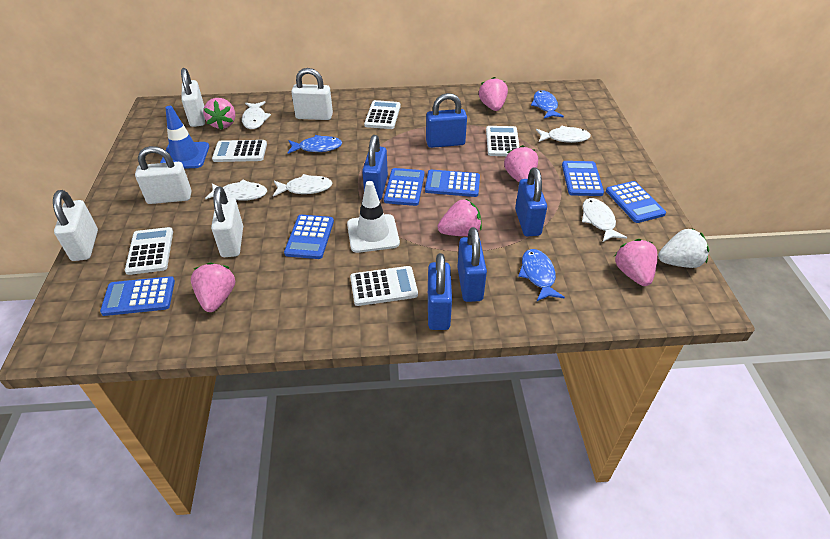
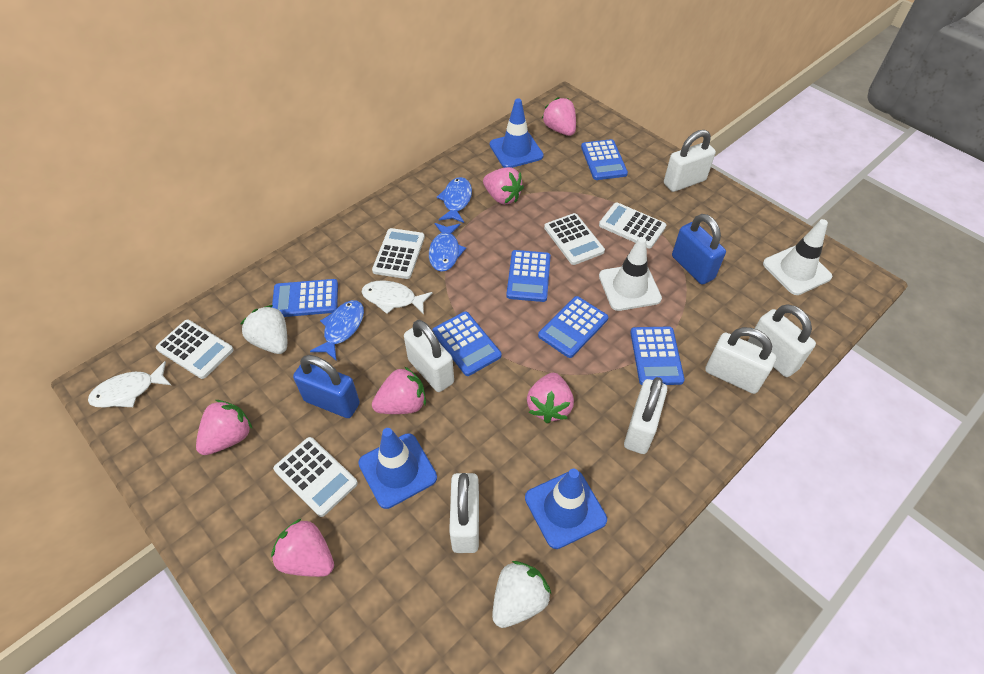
blue padlock: 5 -> 2
blue traffic cone: 1 -> 3
white fish: 5 -> 2
white padlock: 5 -> 6
white strawberry: 1 -> 2
white traffic cone: 1 -> 2

